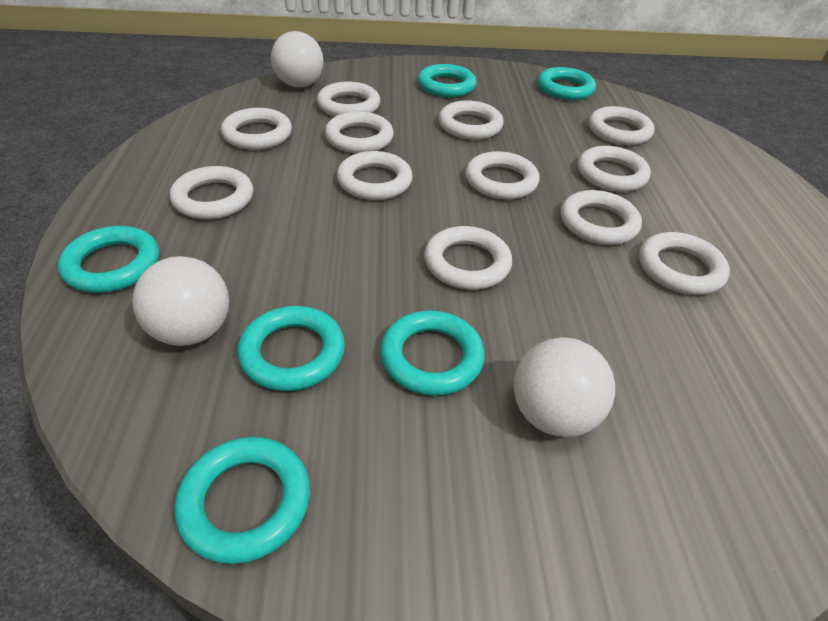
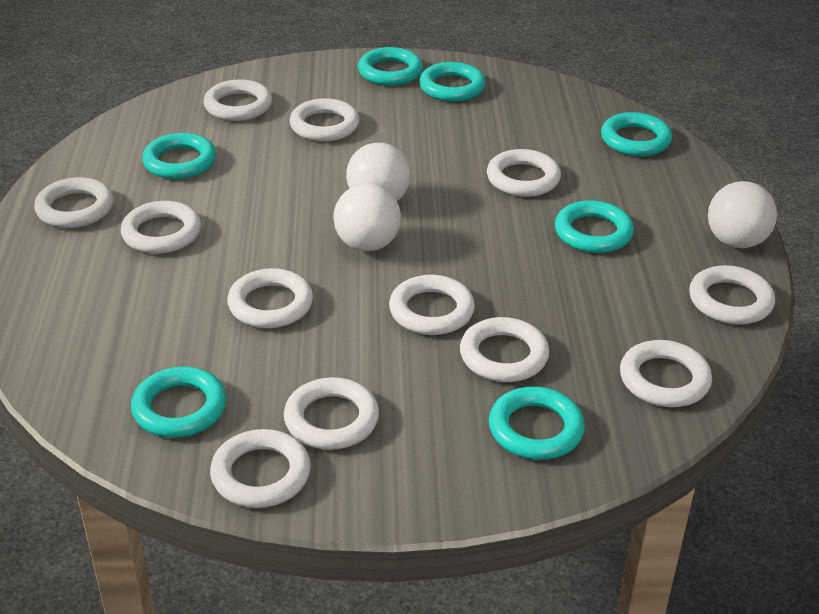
turquoise ring: 6 -> 7

